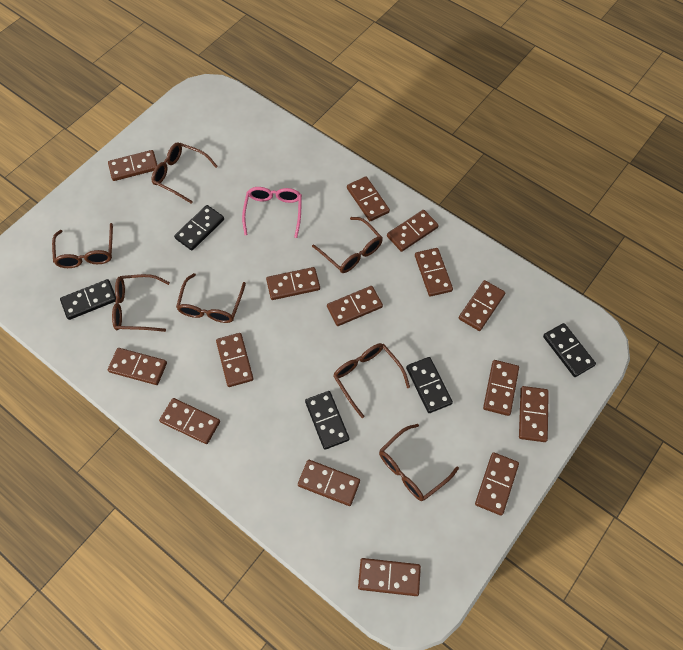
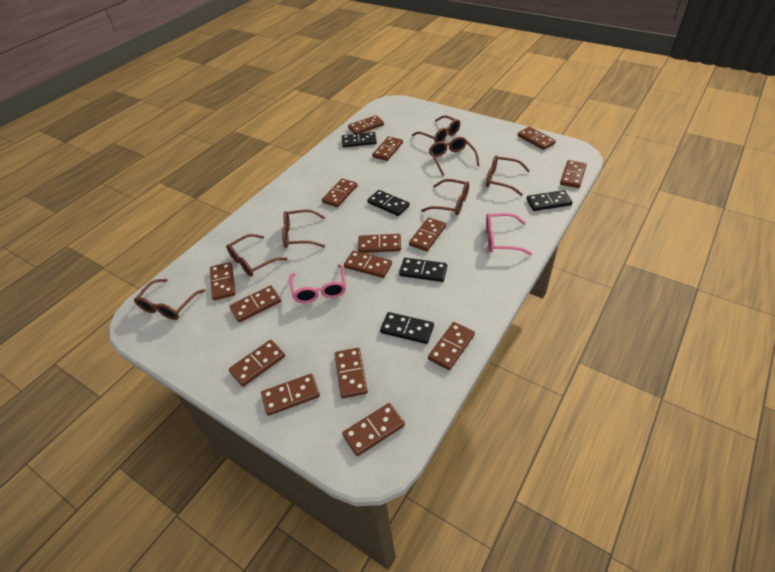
pink glasses: 1 -> 2

